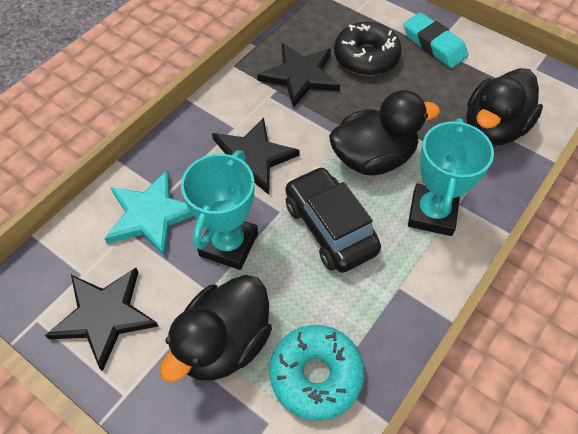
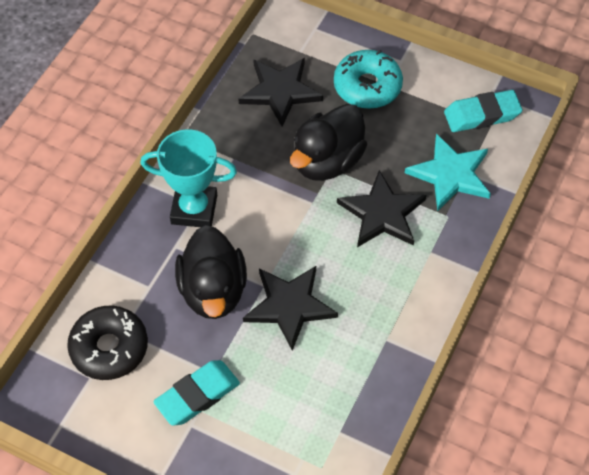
black car: 1 -> 0
black duck: 3 -> 2
turquoise eraser: 1 -> 2
turquoise trophy: 2 -> 1

